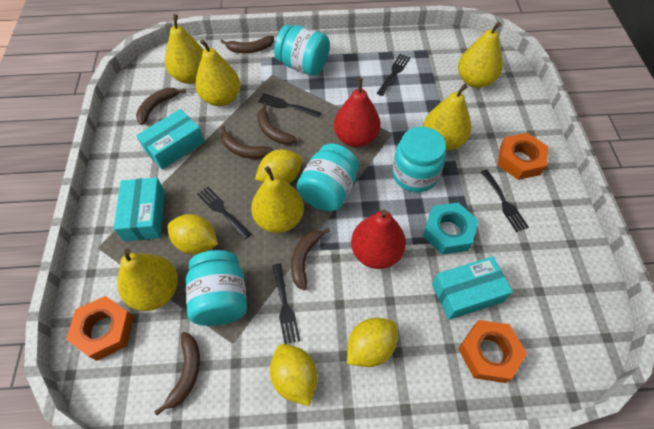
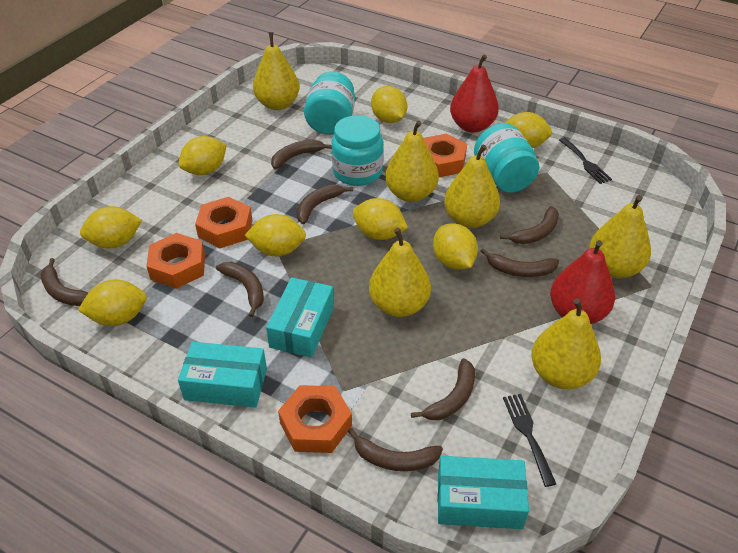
black fork: 5 -> 2
brown banana: 6 -> 8
orange nut: 3 -> 4
turquoise jar: 4 -> 3
turquoise nut: 1 -> 0
yellow lemon: 4 -> 8

